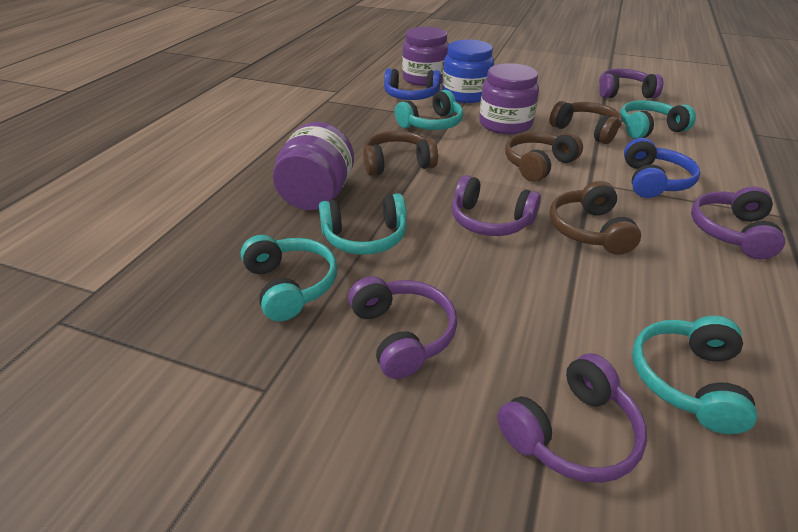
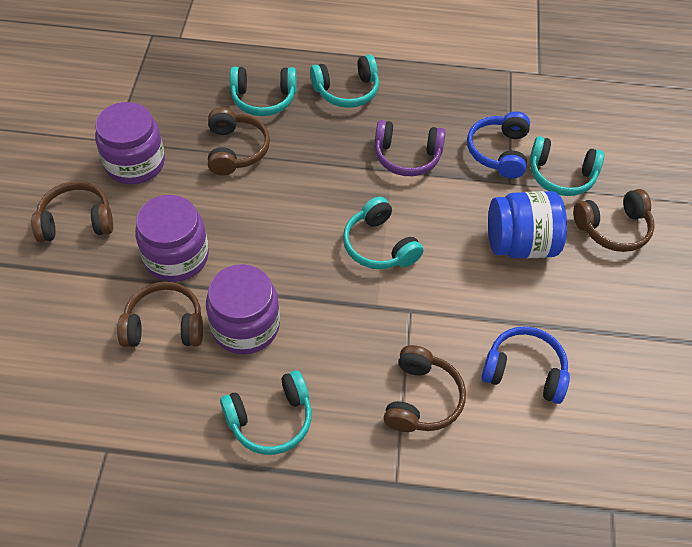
brown headphones: 4 -> 5
purple headphones: 5 -> 1

